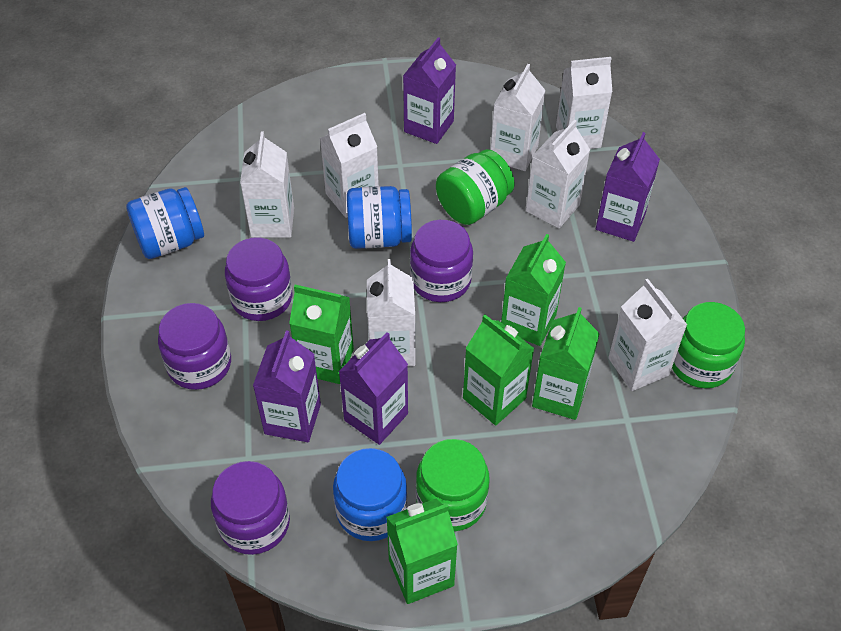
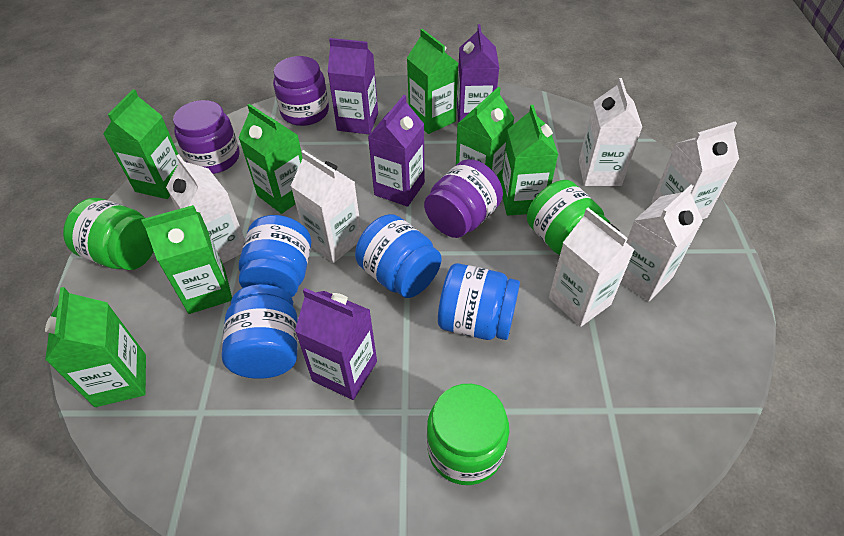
blue jar: 3 -> 4
green carton: 5 -> 7
purple jar: 4 -> 3
white carton: 7 -> 6

